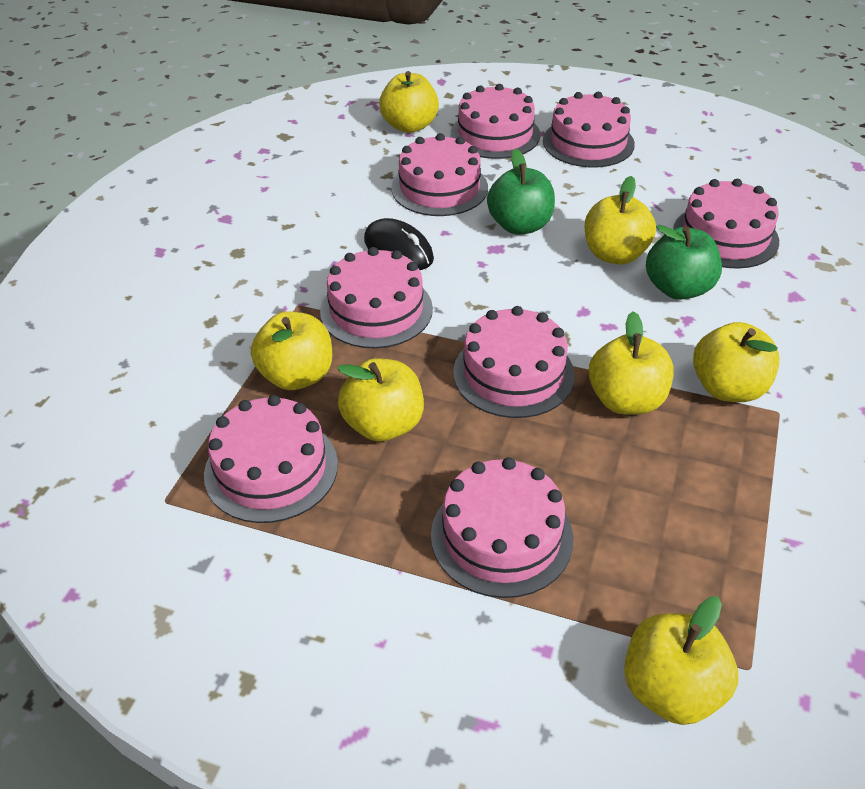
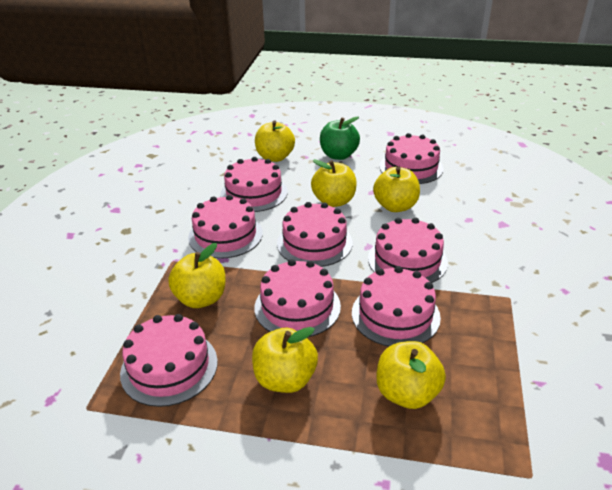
black mouse: 1 -> 0
green apple: 2 -> 1
yellow apple: 7 -> 6

